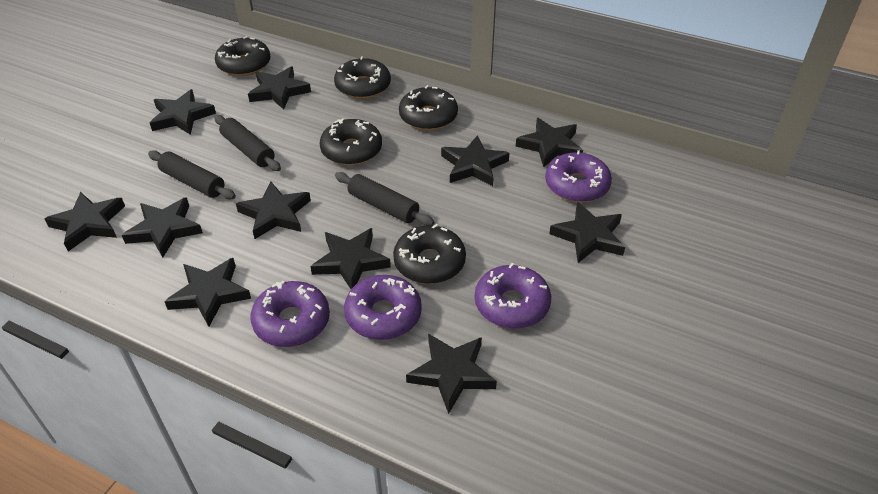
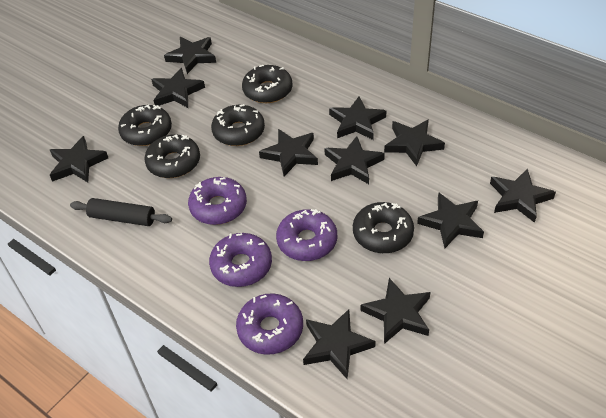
black rolling pin: 3 -> 1

